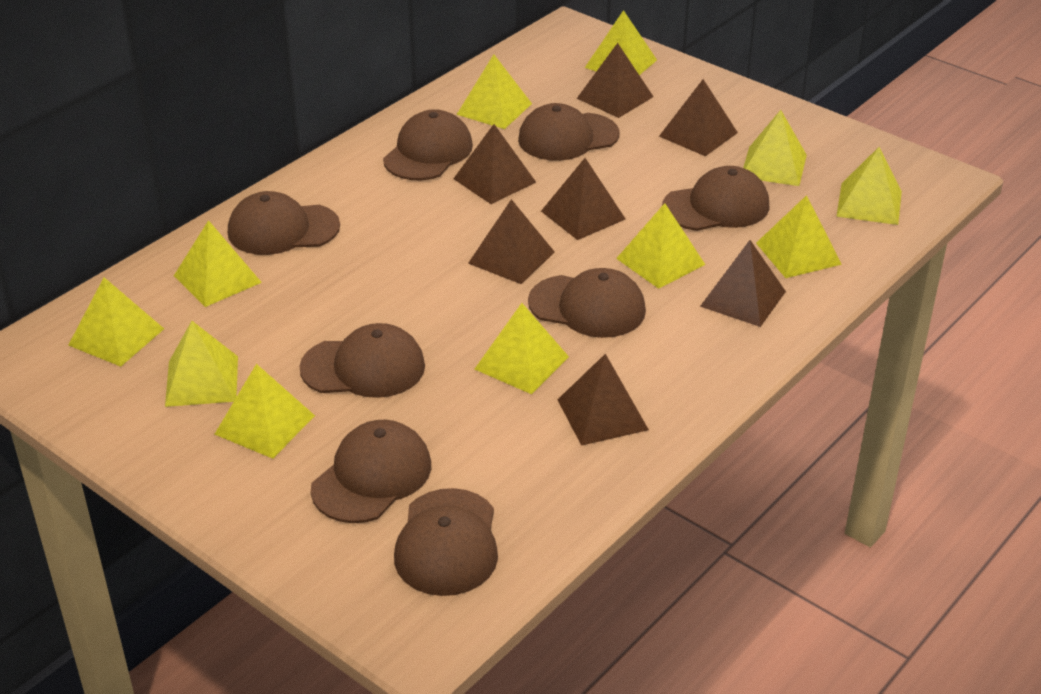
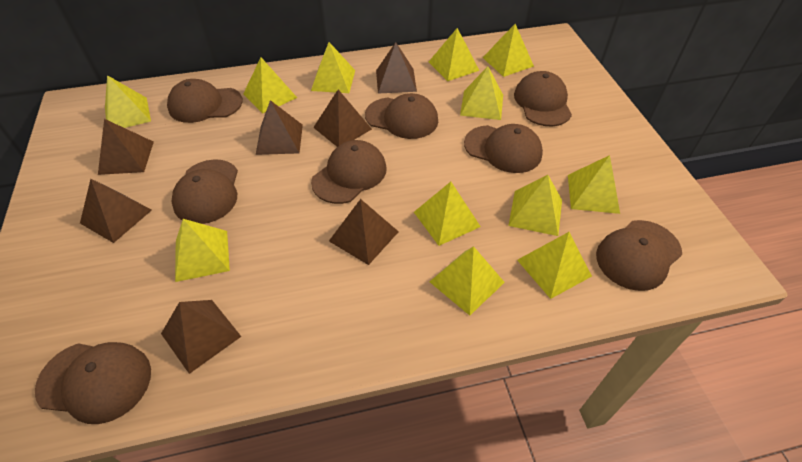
yellow pyramid: 11 -> 12

